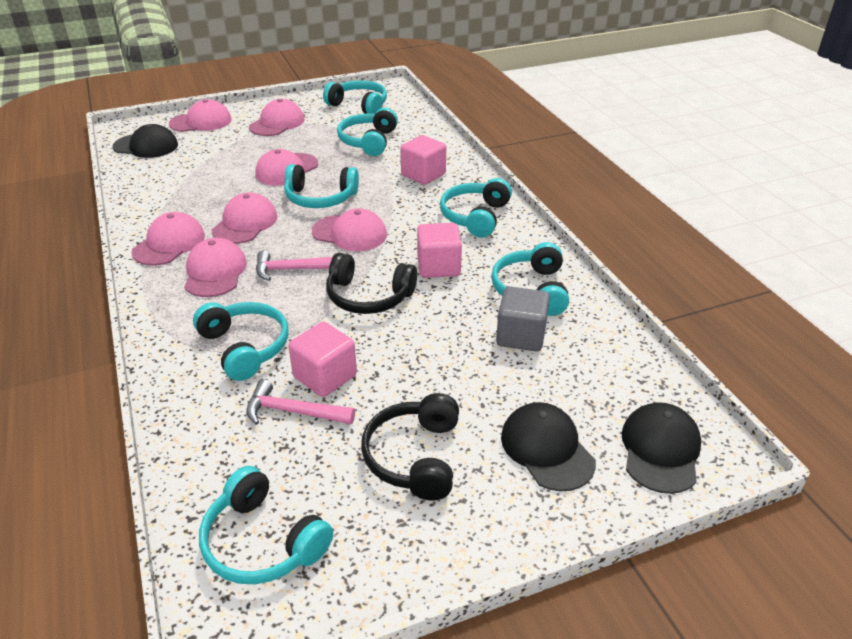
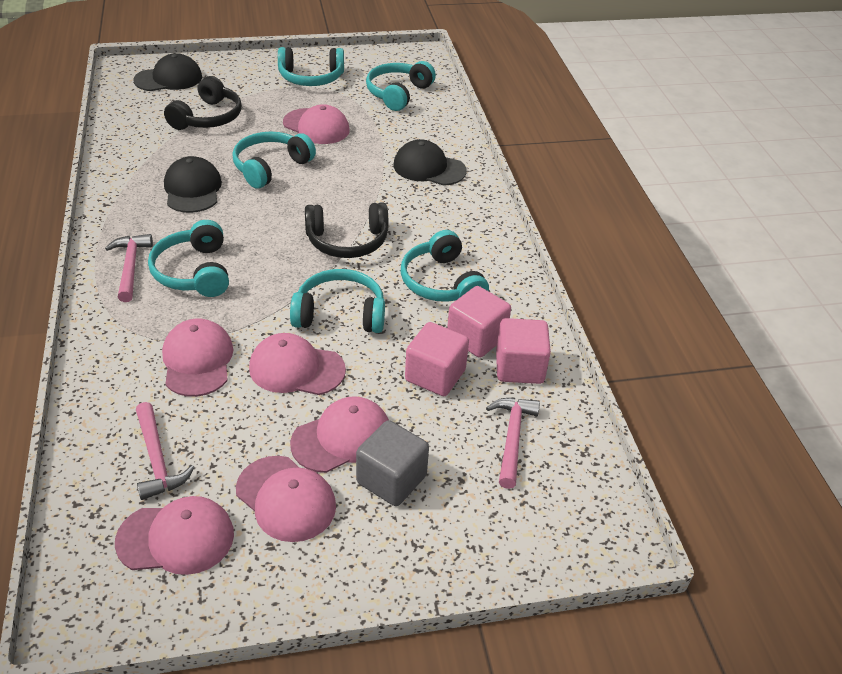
pink cap: 7 -> 6
pink hammer: 2 -> 3
turquoise headphones: 7 -> 6

